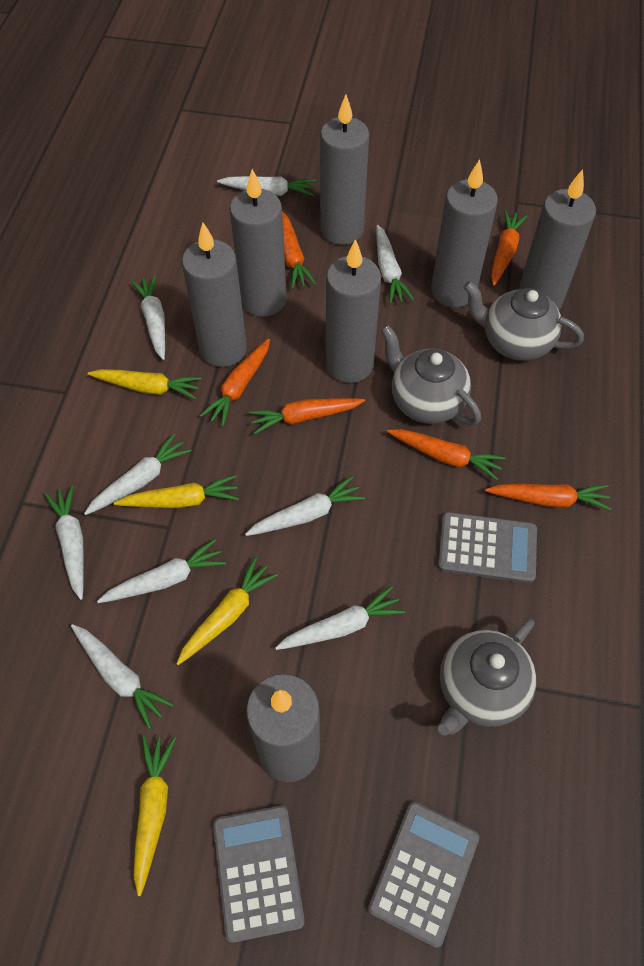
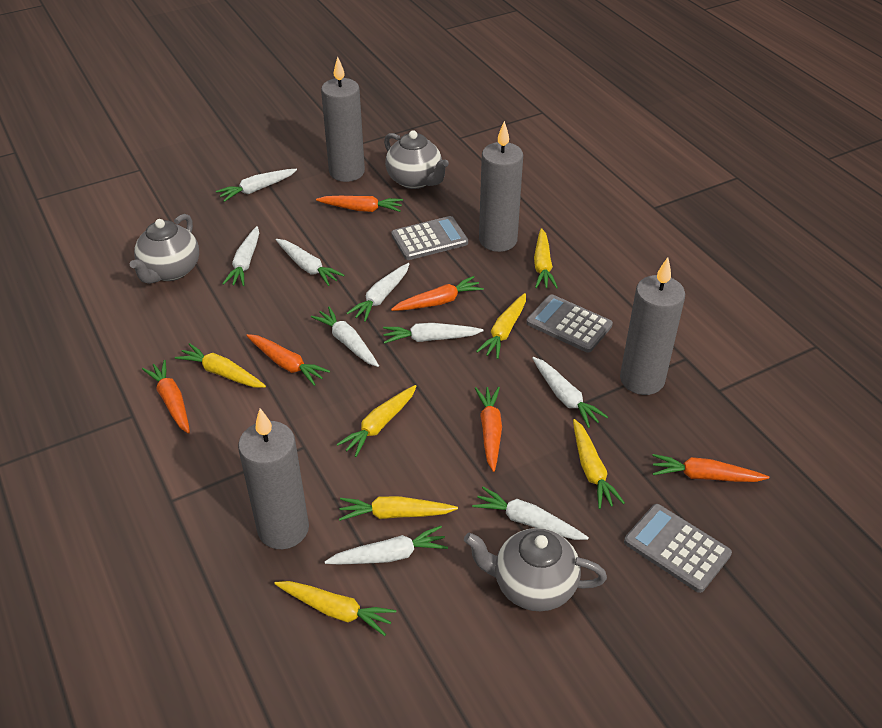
grey candle: 7 -> 4
yellow carrot: 4 -> 7

